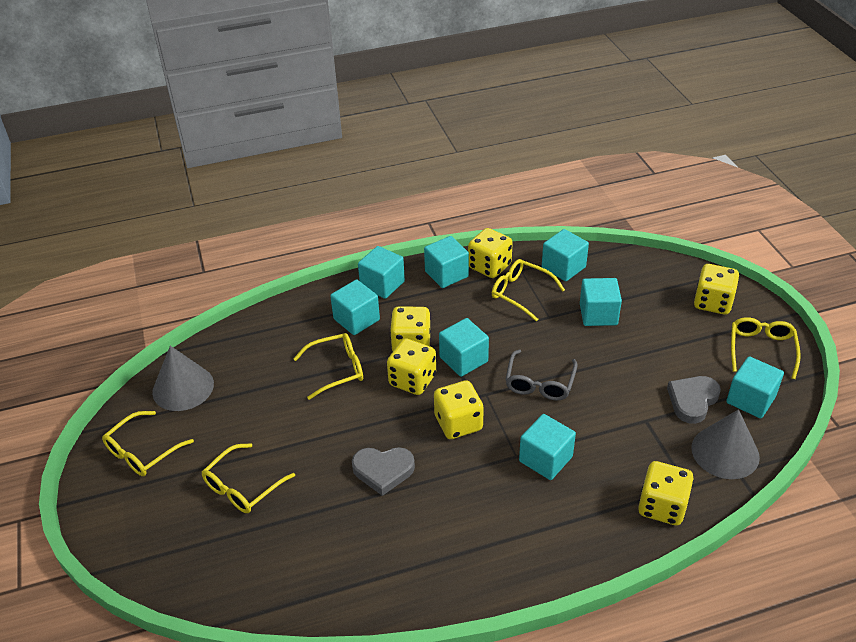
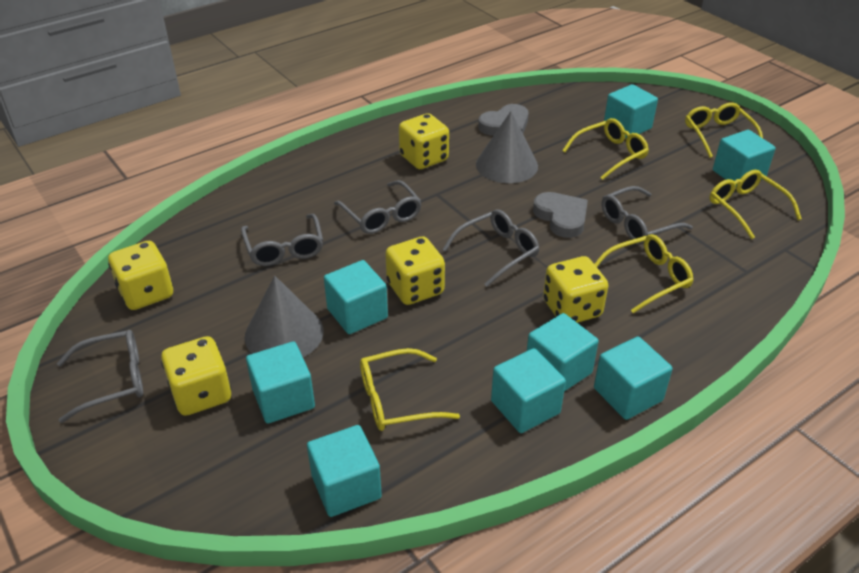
grey glasses: 1 -> 5
yellow dice: 6 -> 5

